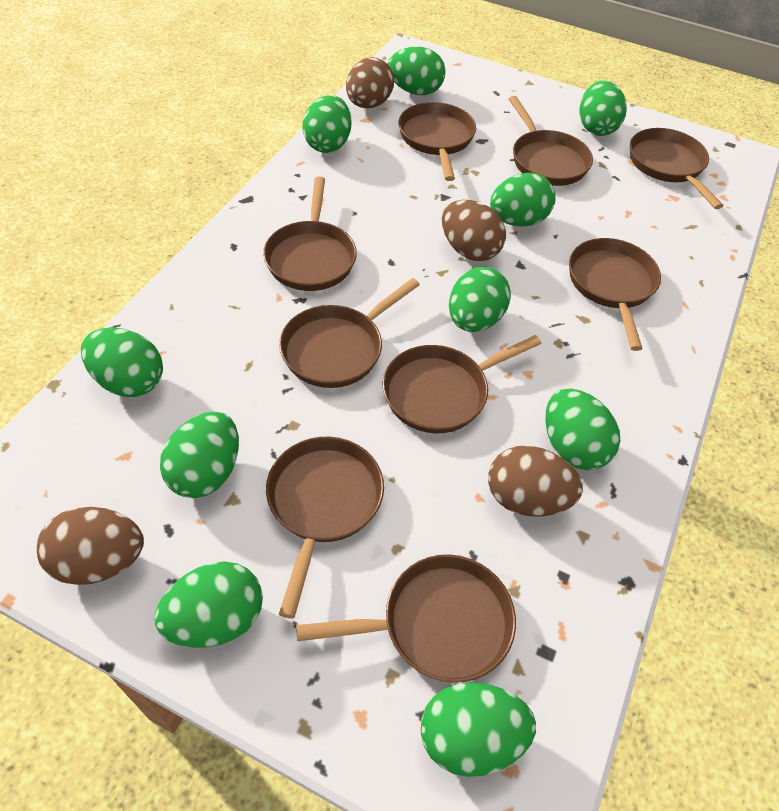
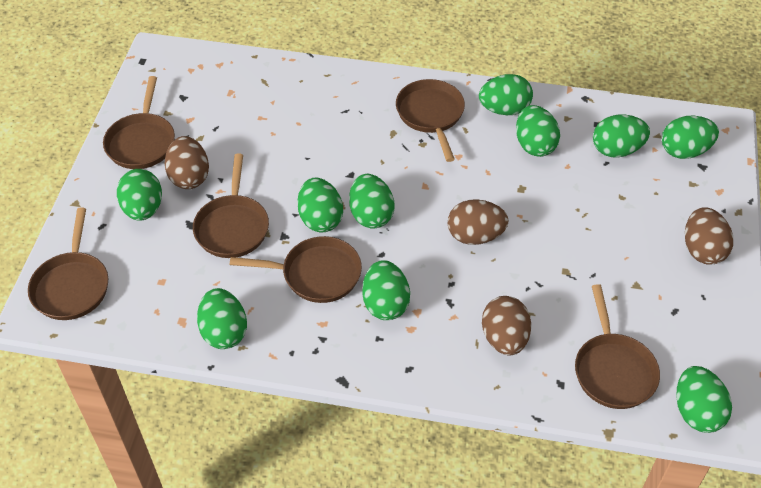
brown pan: 9 -> 6

